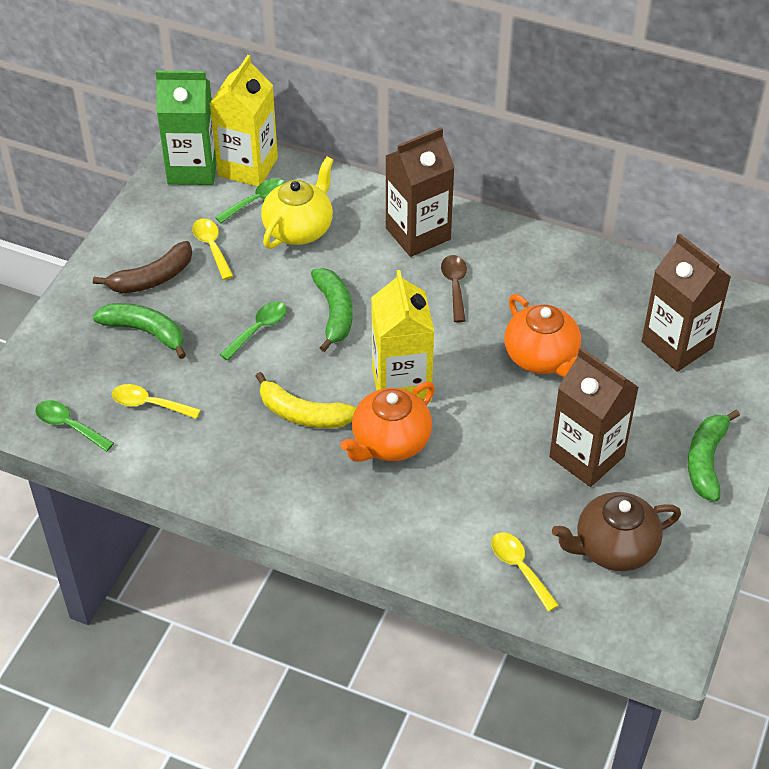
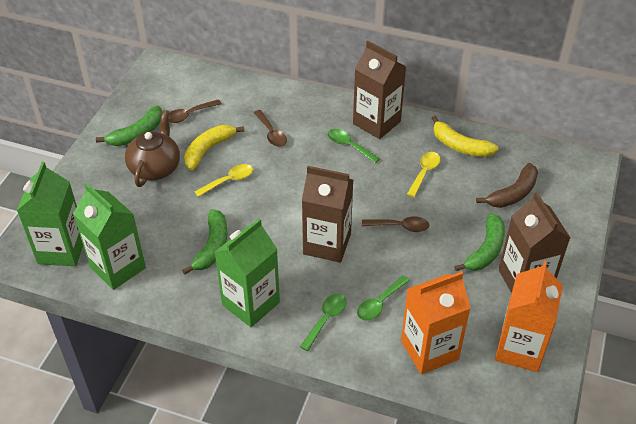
brown spoon: 1 -> 3
green carton: 1 -> 3
orange carton: 0 -> 2
orange teapot: 2 -> 0
yellow banana: 1 -> 2
yellow carton: 2 -> 0
yellow spoon: 3 -> 2
yellow teapot: 1 -> 0

